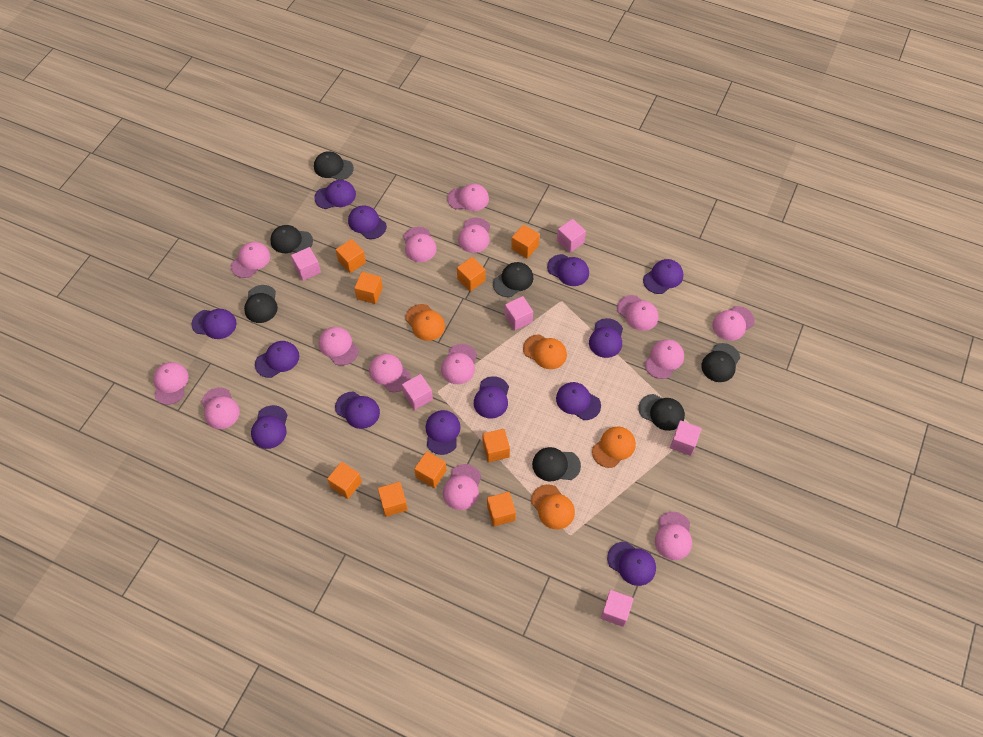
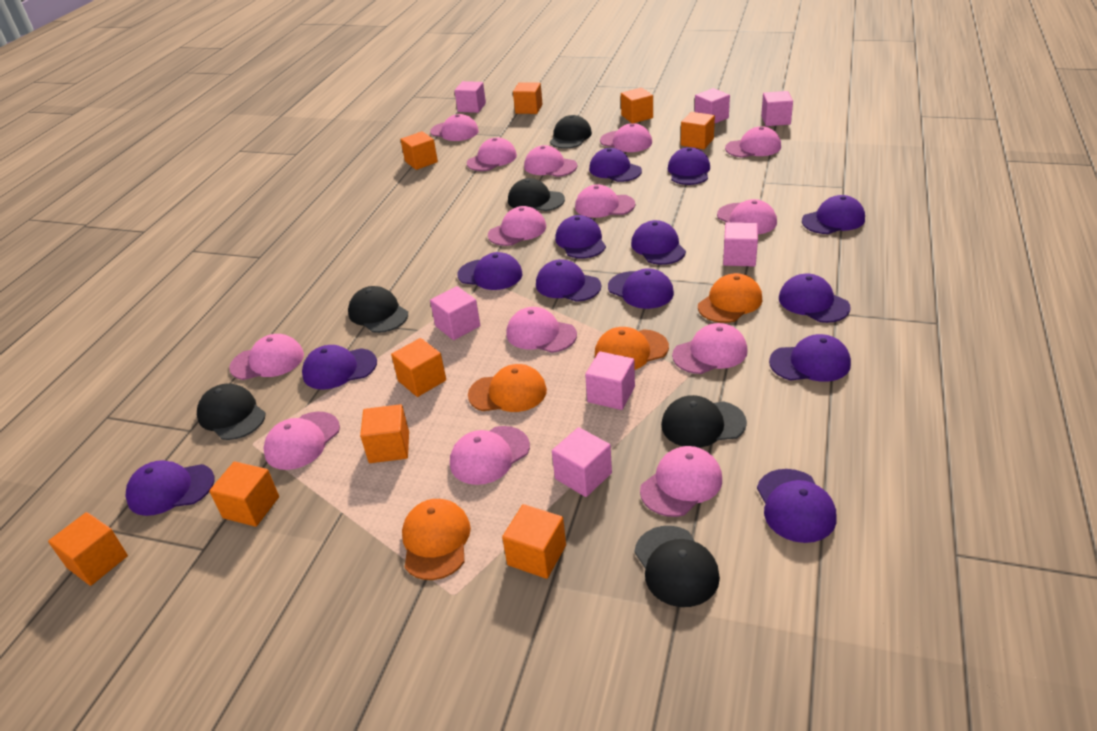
black cap: 7 -> 6
pink cube: 6 -> 7

